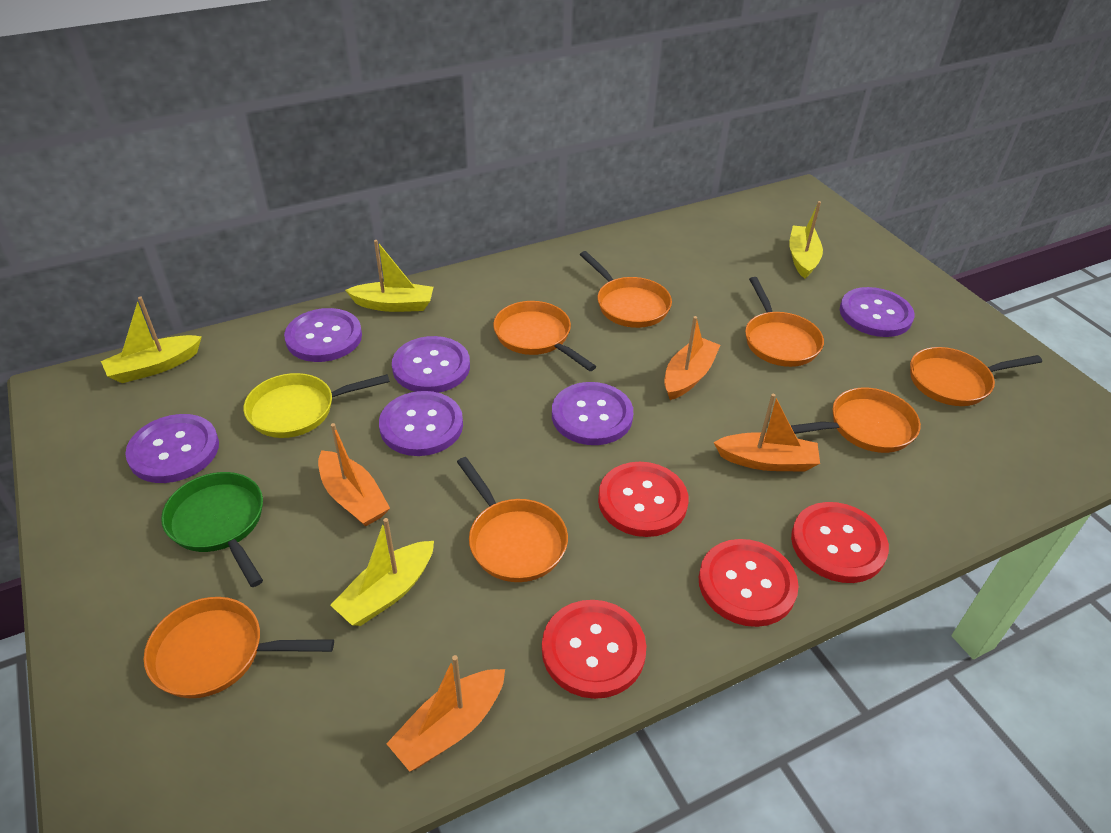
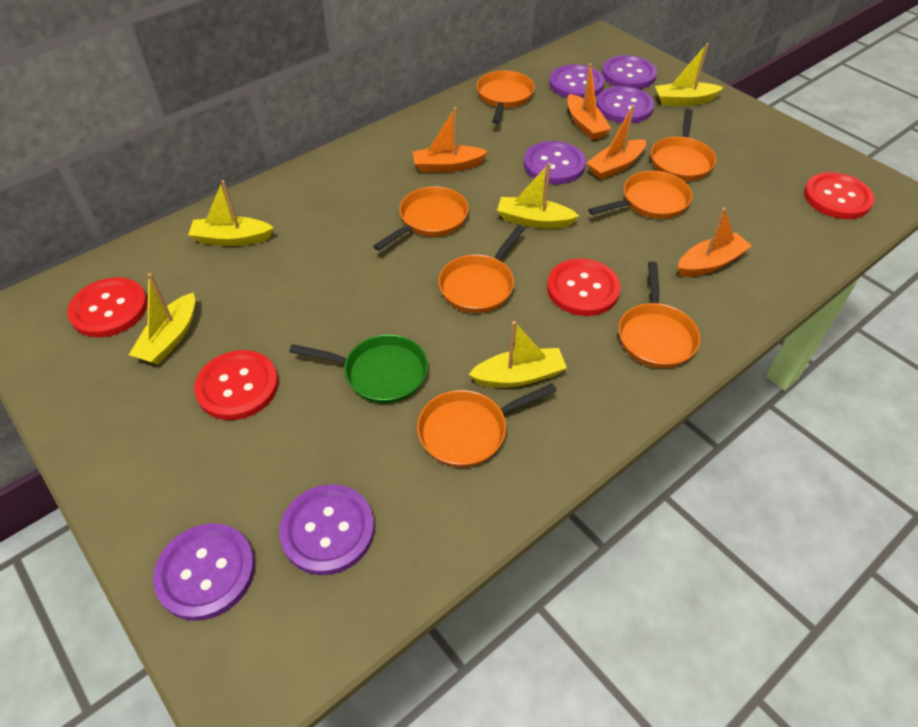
yellow boat: 4 -> 5
yellow pan: 1 -> 0

